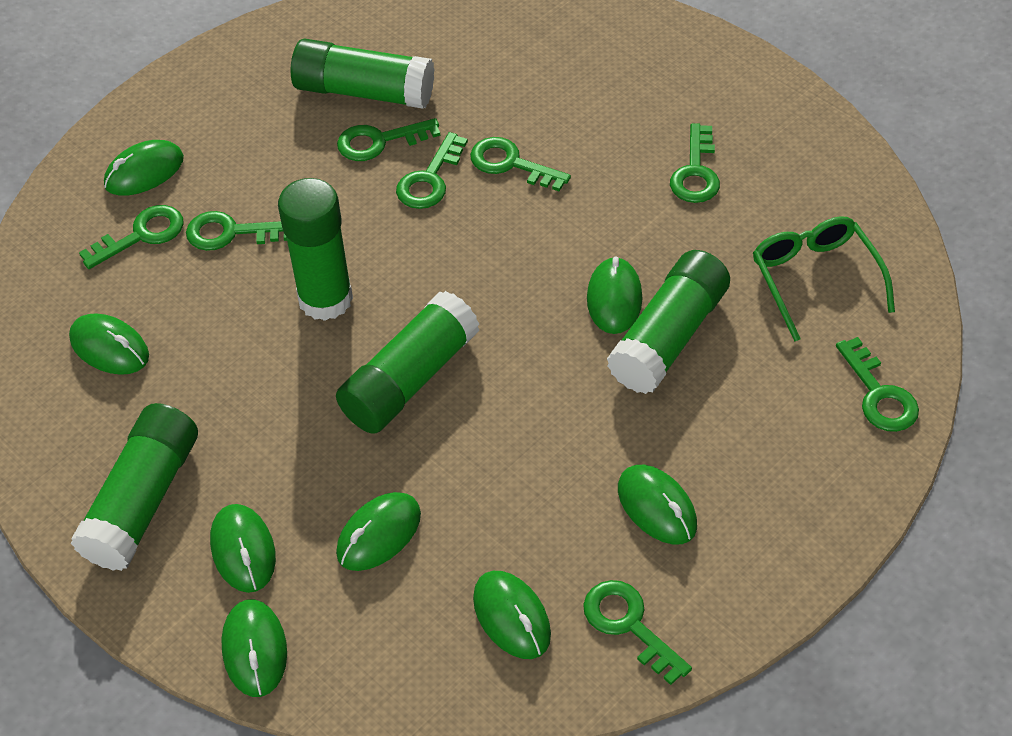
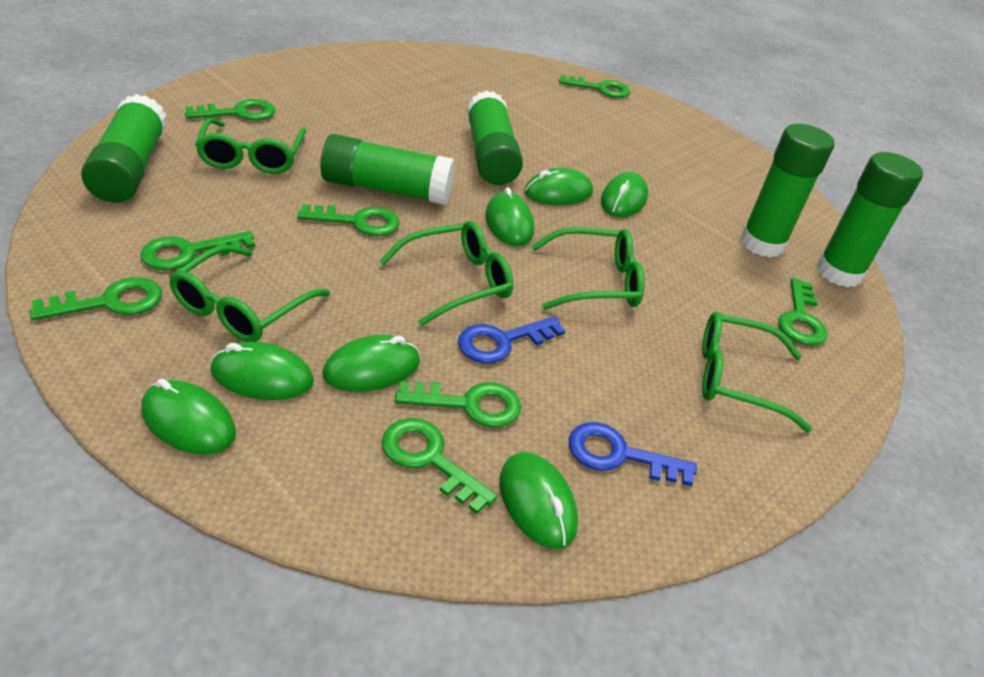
blue key: 0 -> 2
green glasses: 1 -> 5
green mouse: 8 -> 7

